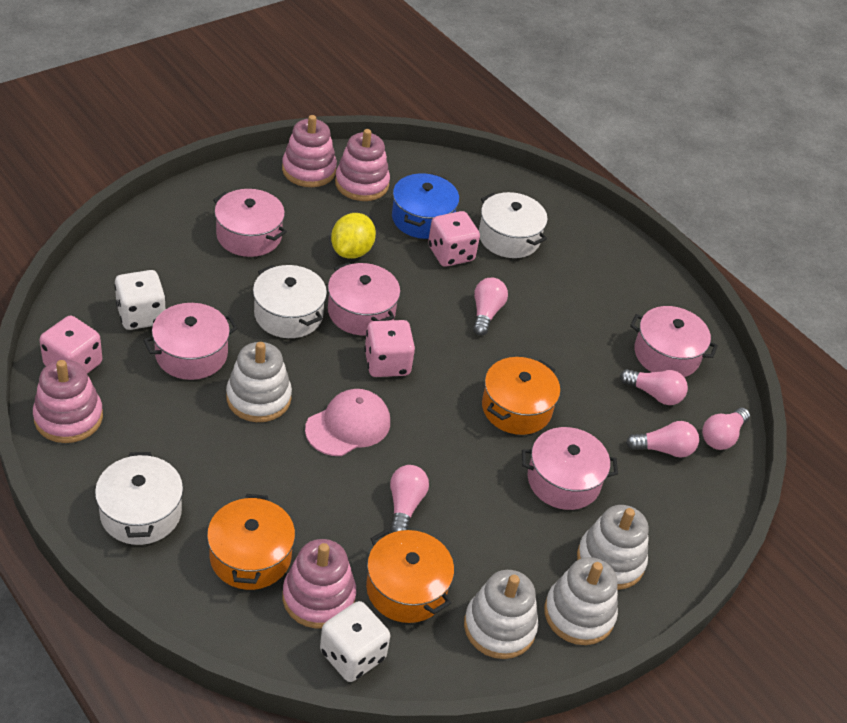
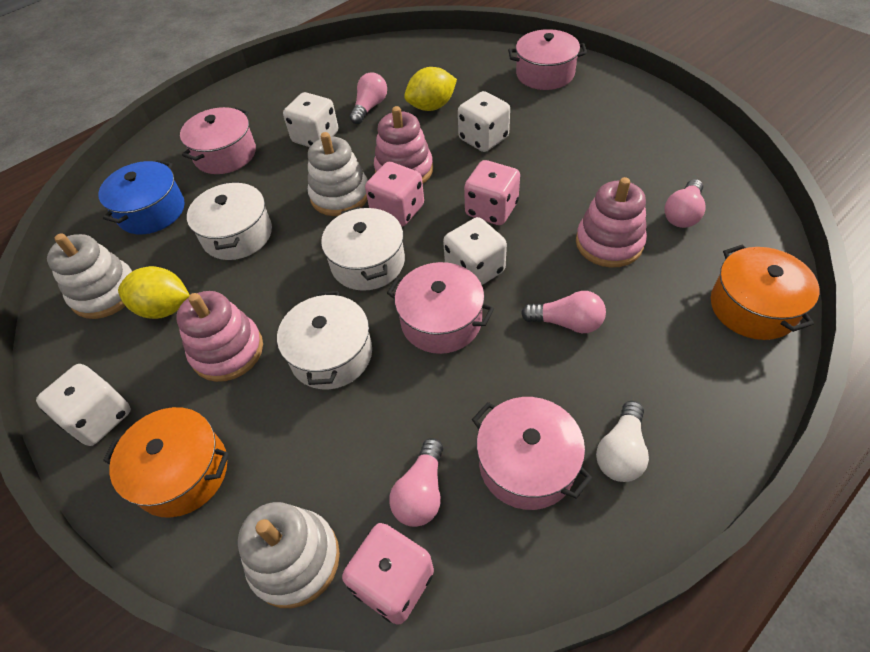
orange pot: 3 -> 2
pink cap: 1 -> 0
pink light bulb: 5 -> 4
pink pot: 5 -> 4
pink stacking toy: 4 -> 3
white dice: 2 -> 4
white light bulb: 0 -> 1
white stacking toy: 4 -> 3
yellow lemon: 1 -> 2

